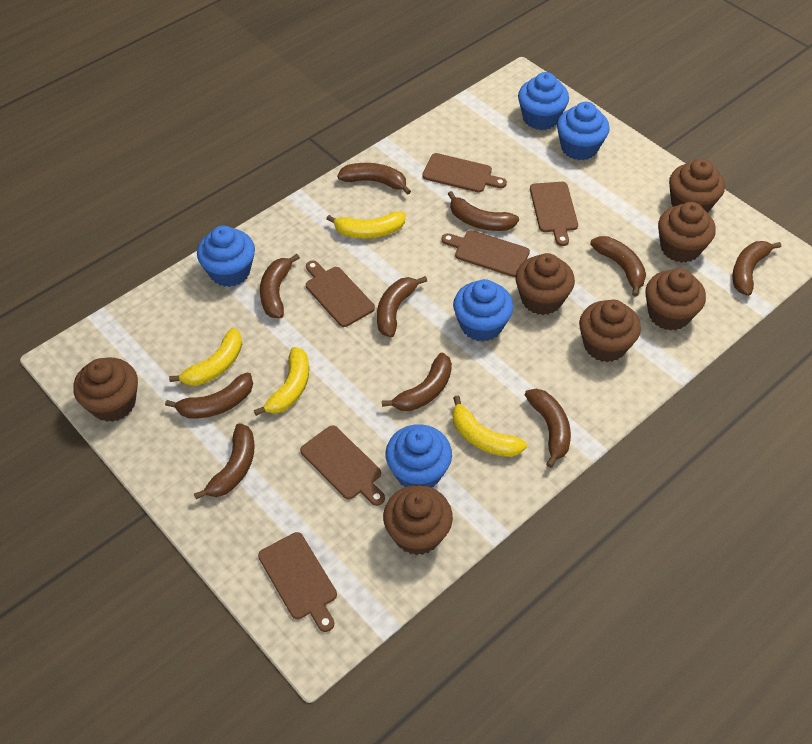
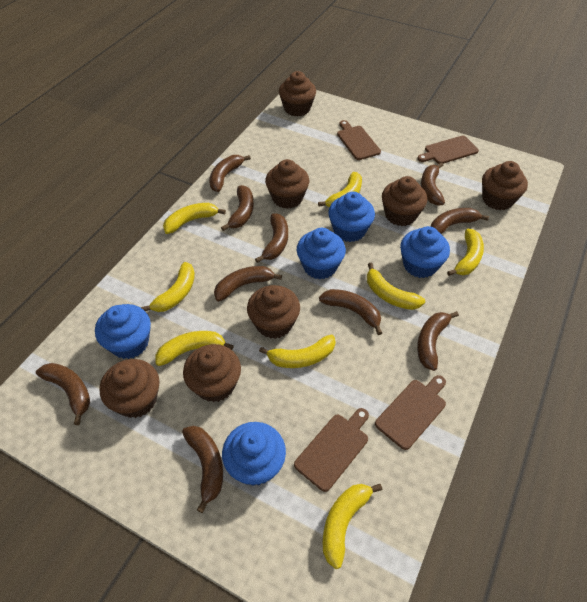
brown cutting board: 6 -> 4
yellow banana: 4 -> 8

